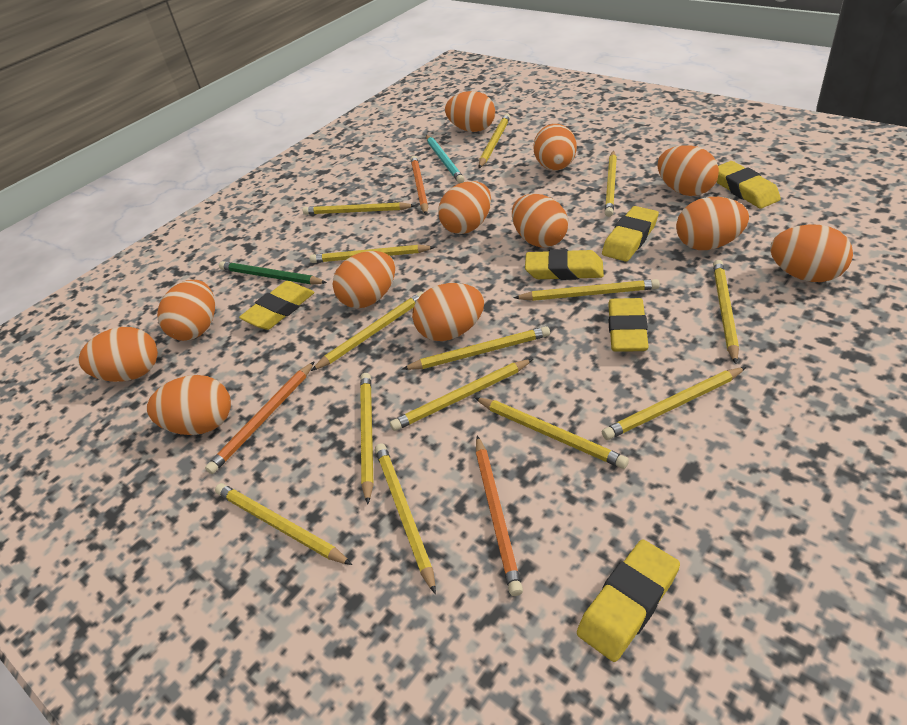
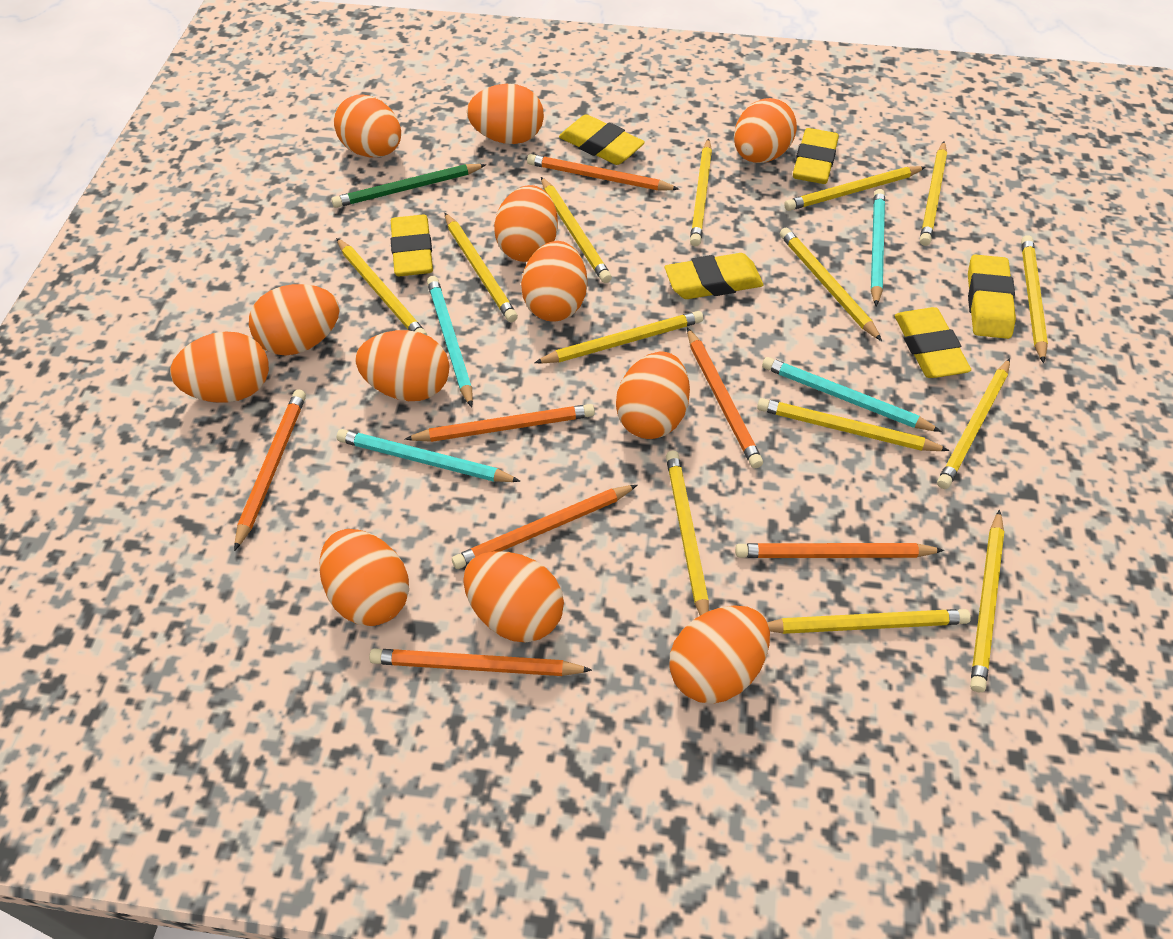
orange pencil: 3 -> 7
turquoise pencil: 1 -> 4

